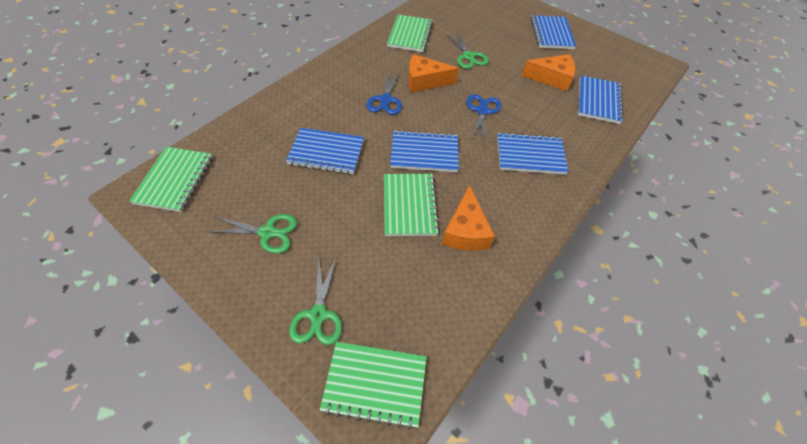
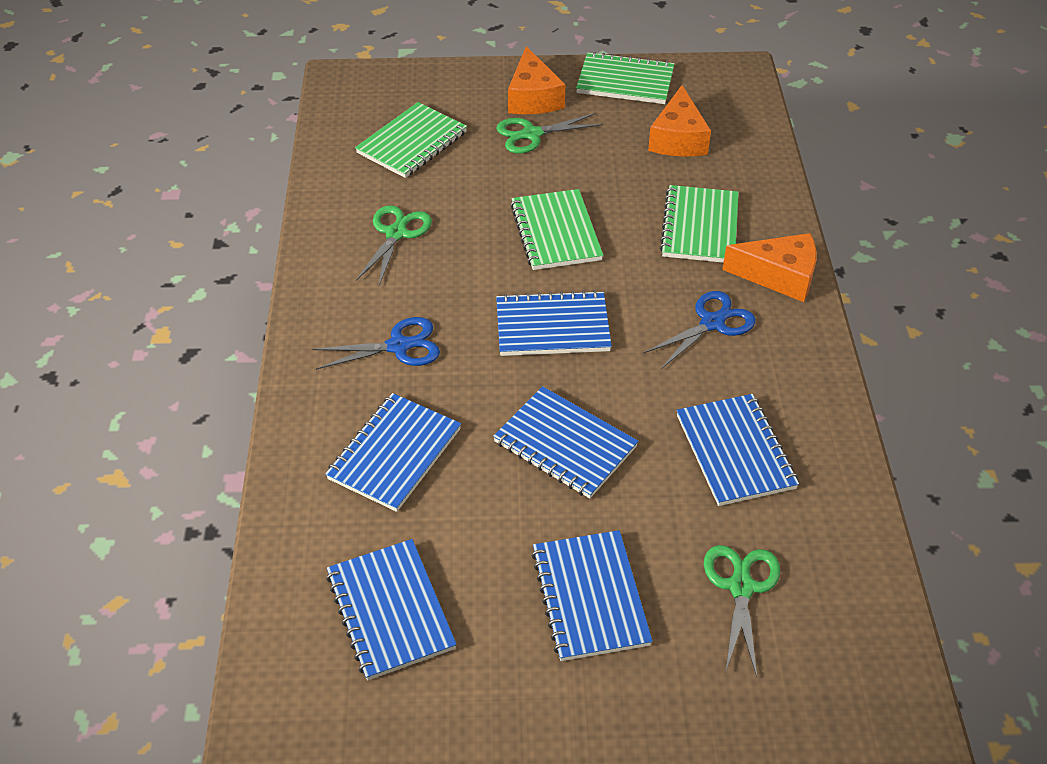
blue notebook: 5 -> 6

